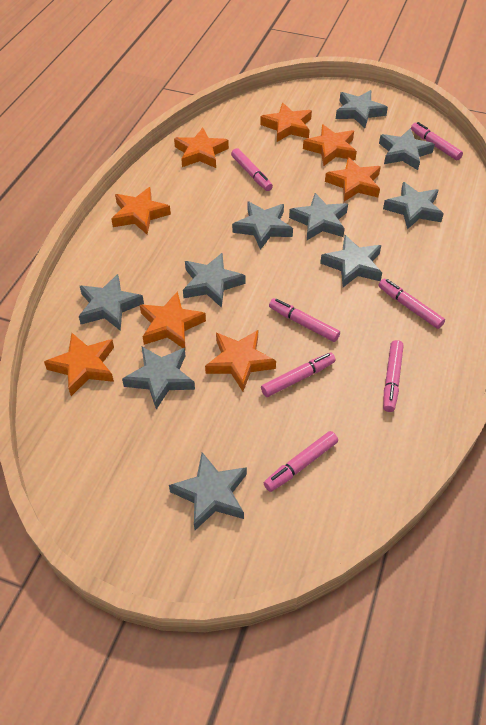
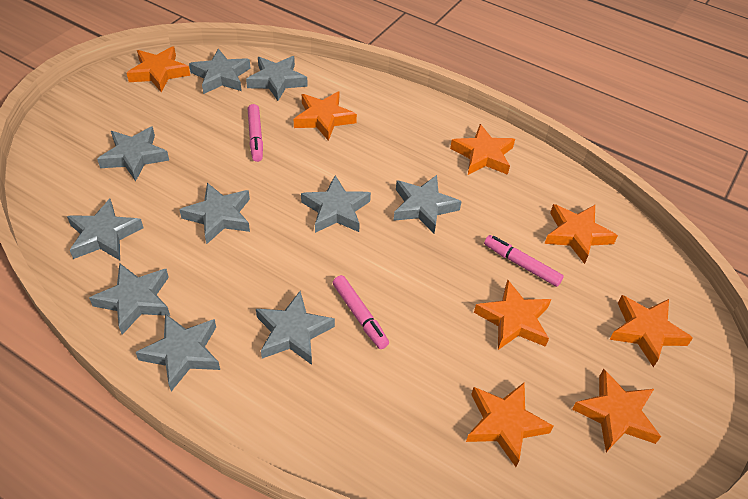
pink marker: 7 -> 3

